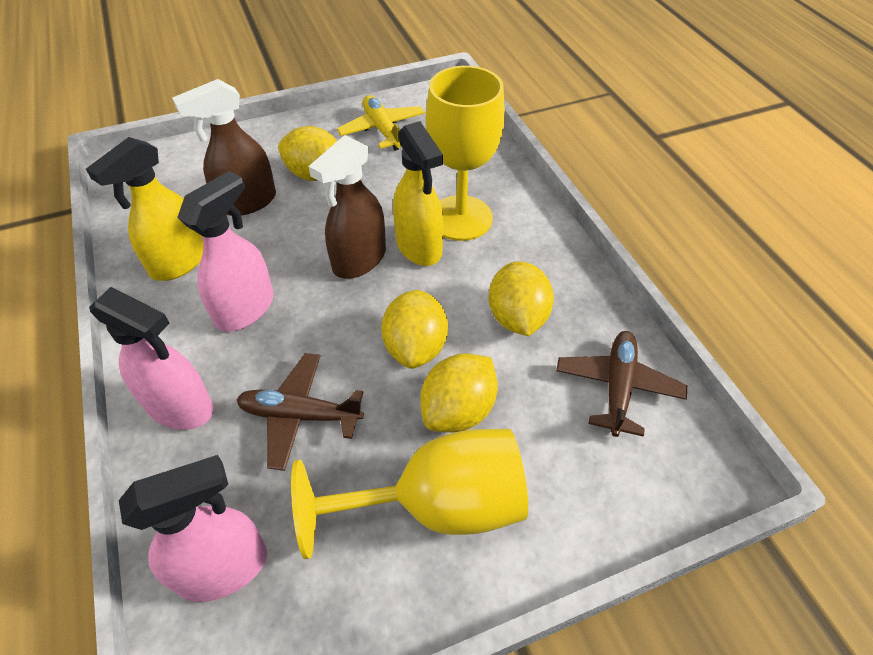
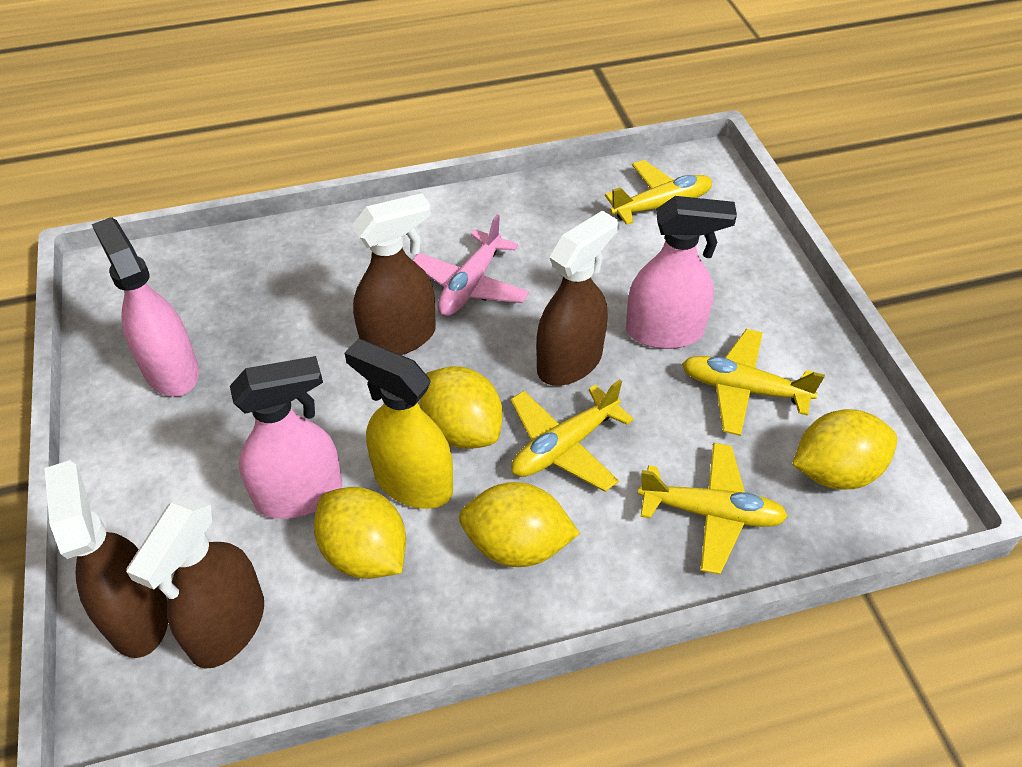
brown plane: 2 -> 0
brown spray bottle: 2 -> 4
pink plane: 0 -> 1
yellow goblet: 2 -> 0
yellow plane: 1 -> 4
yellow spray bottle: 2 -> 1

